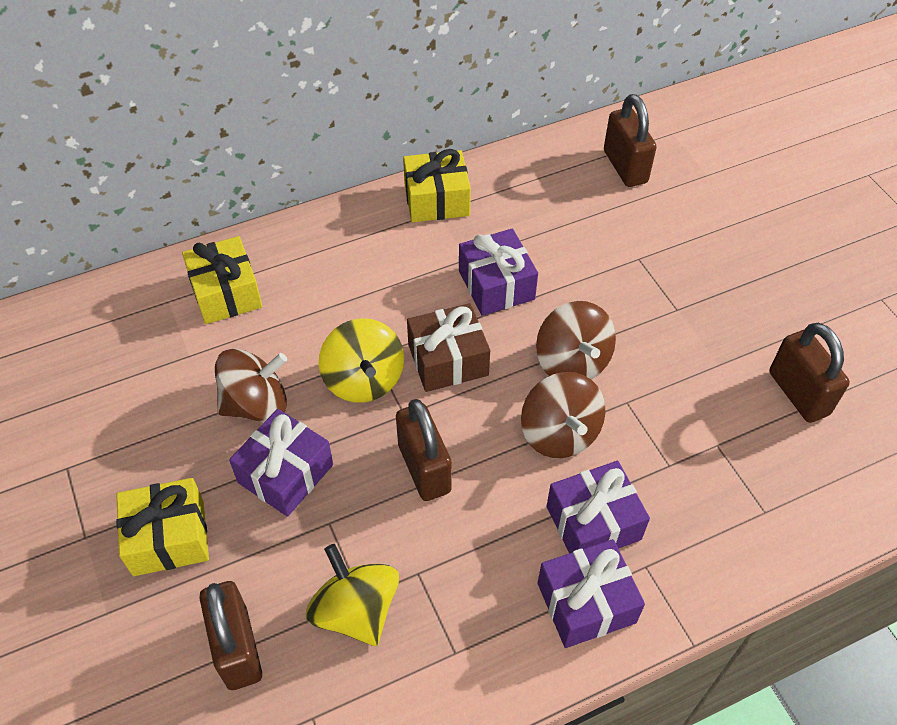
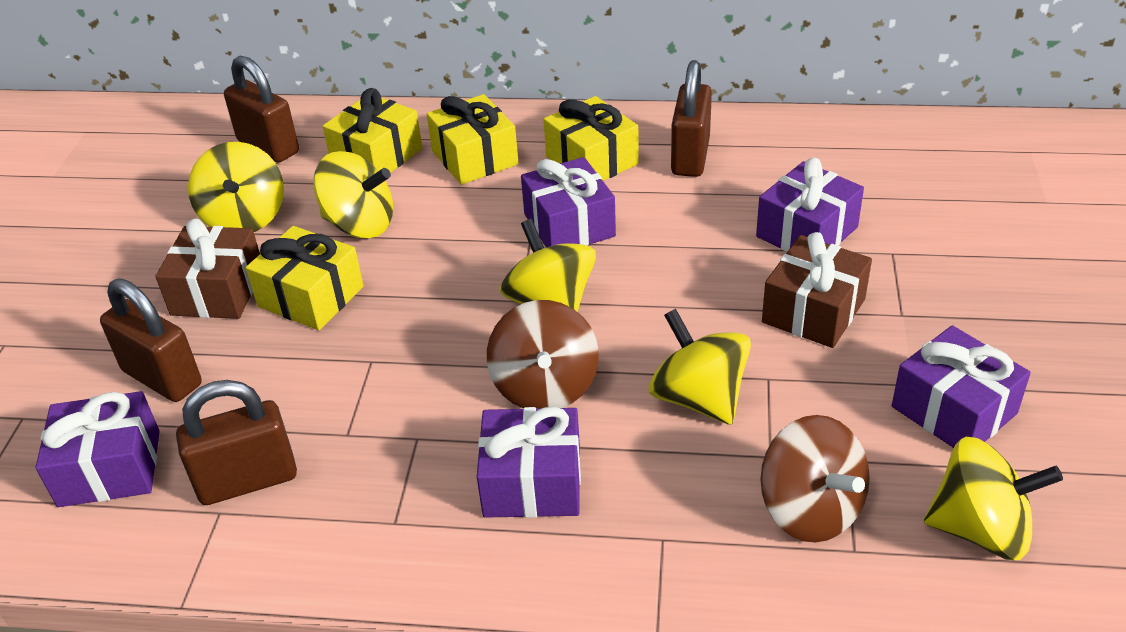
brown gift: 1 -> 2
brown spinning top: 3 -> 2
purple gift: 4 -> 5
yellow gift: 3 -> 4
yellow spinning top: 2 -> 5

